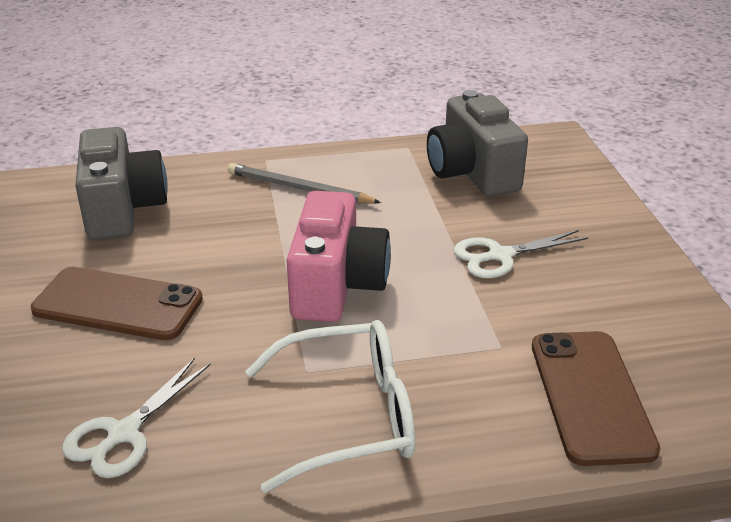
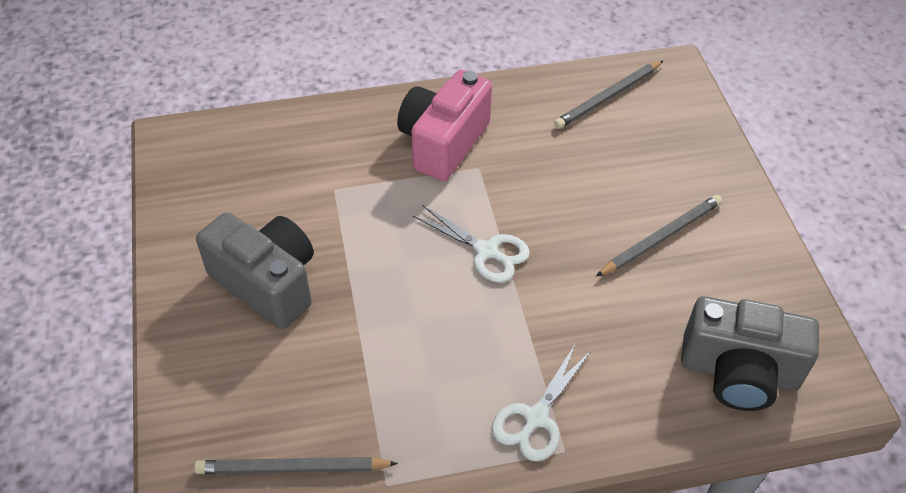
brown phone: 2 -> 0
grey pencil: 1 -> 3
white glasses: 1 -> 0

